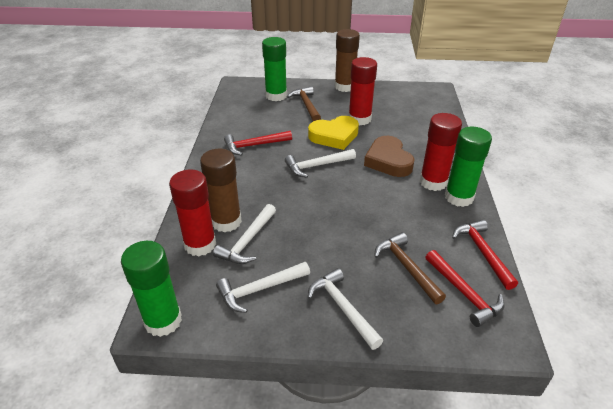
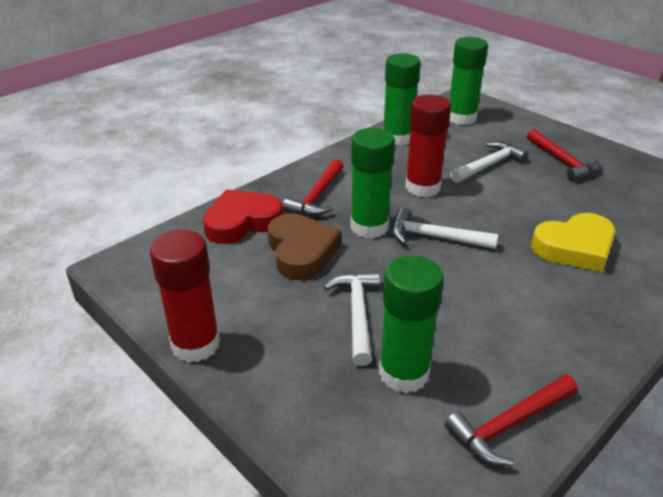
brown glue stick: 2 -> 0
brown hammer: 2 -> 0
green glue stick: 3 -> 4
red glue stick: 3 -> 2
red heart: 0 -> 1
white hammer: 4 -> 3

